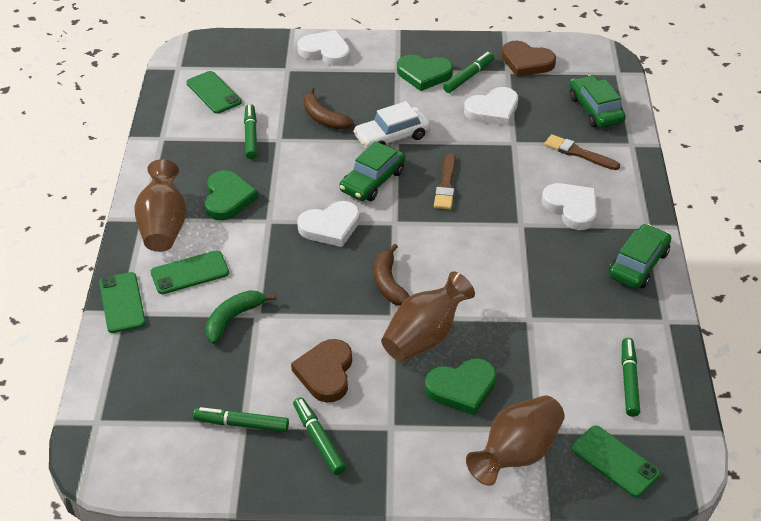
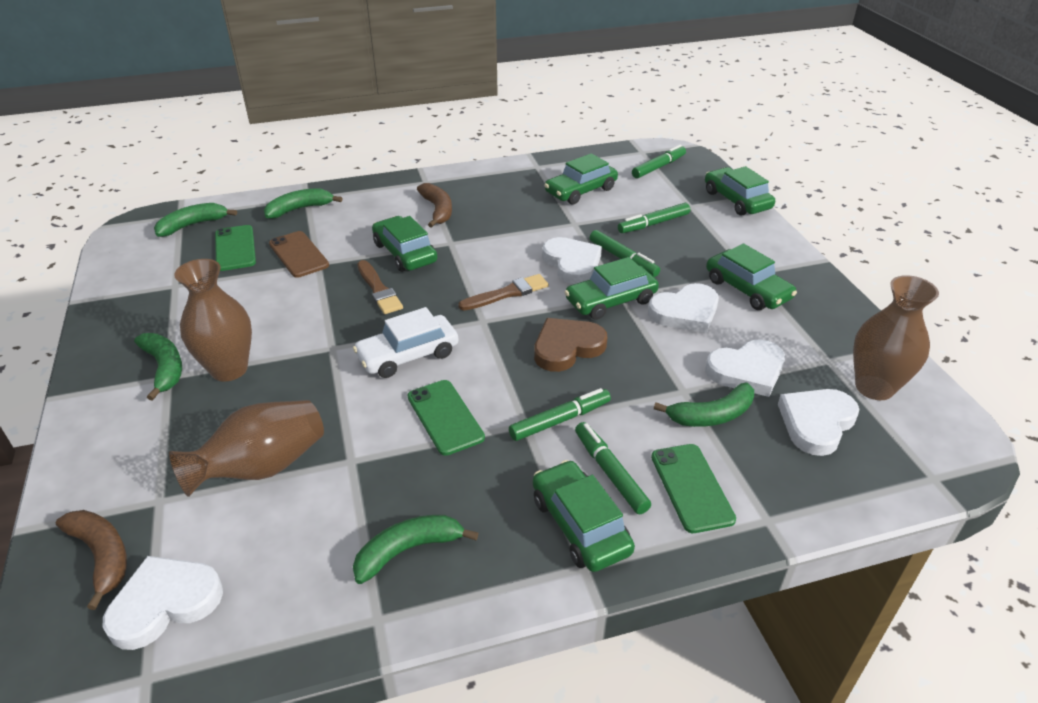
brown heart: 2 -> 1
brown phone: 0 -> 1
green banana: 1 -> 5
green car: 3 -> 6
green heart: 3 -> 0
green phone: 4 -> 3
white heart: 4 -> 5

